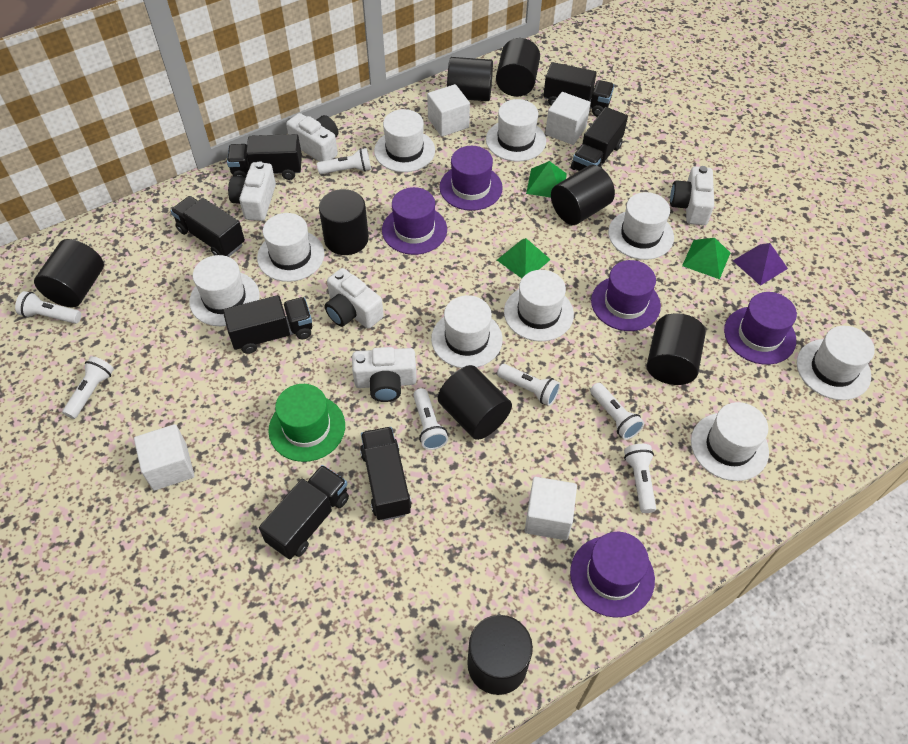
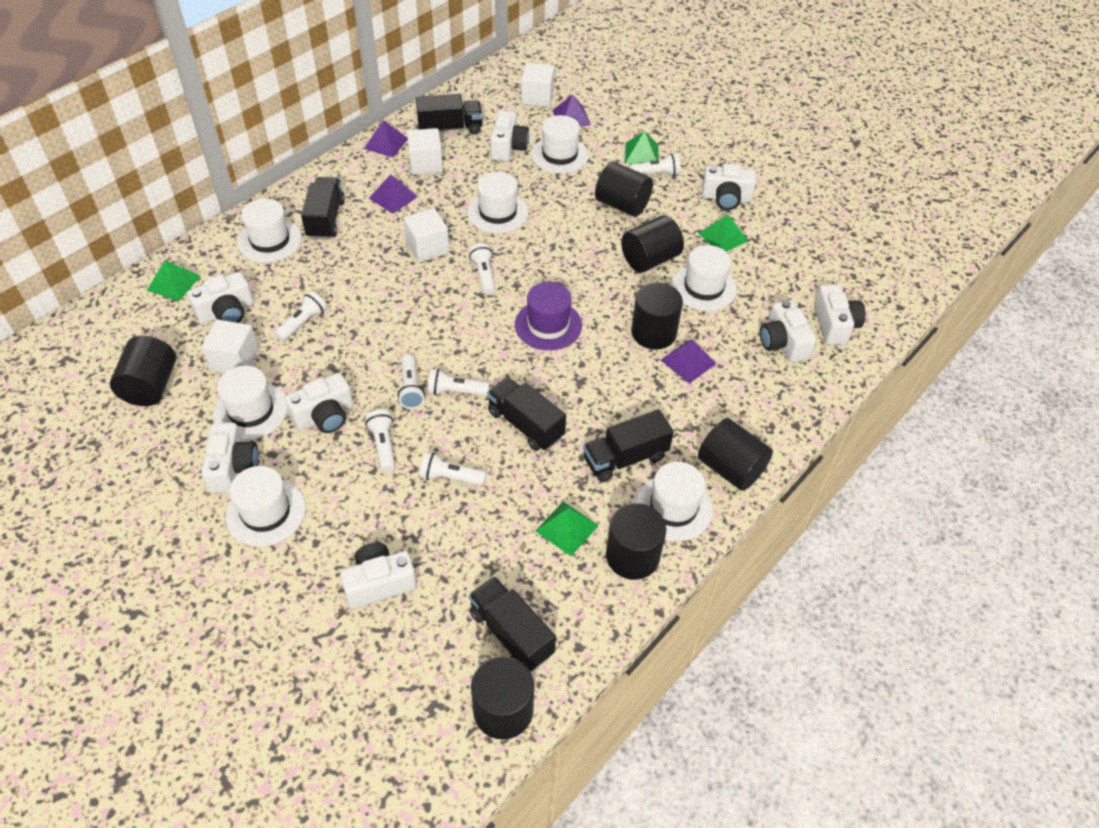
black cylinder: 8 -> 7
black truck: 7 -> 5
green hat: 1 -> 0
green pyramid: 3 -> 4
purple hat: 5 -> 1
purple pyramid: 1 -> 4
white camera: 5 -> 8
white hat: 9 -> 7

